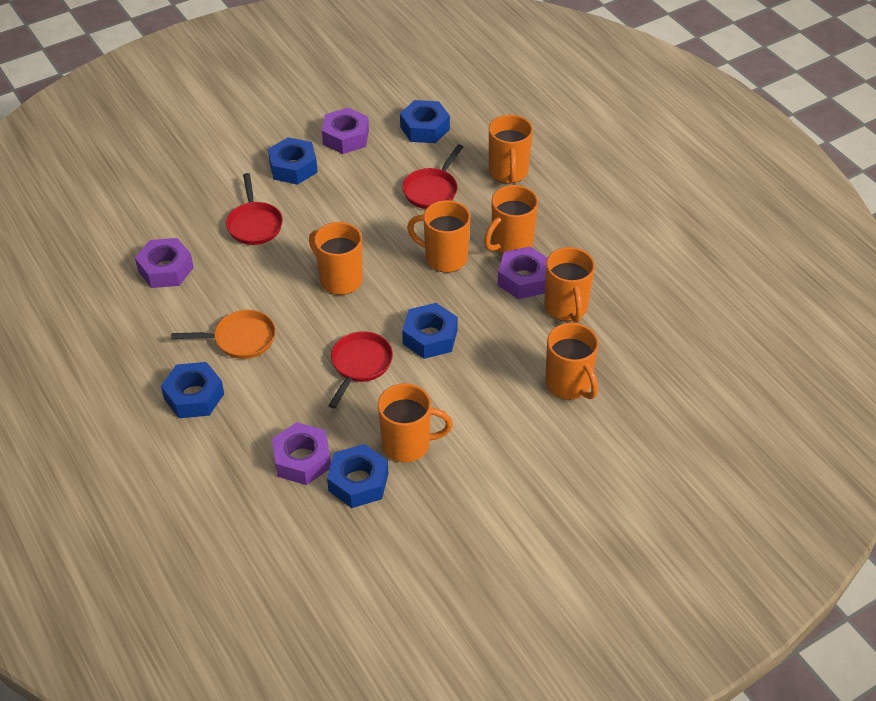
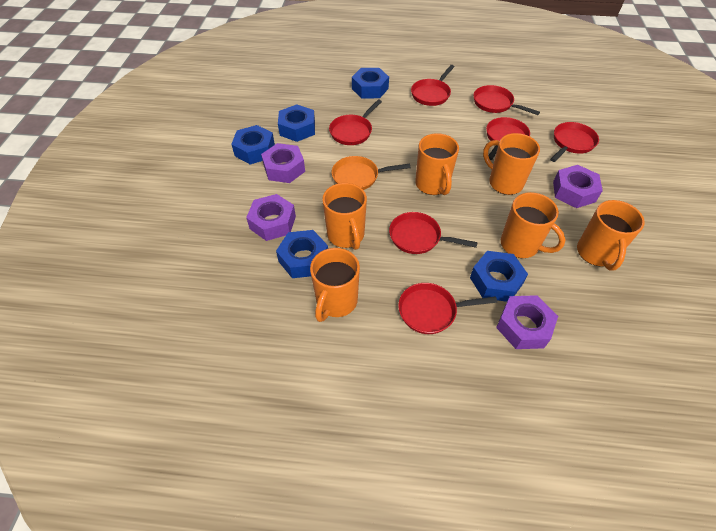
orange mug: 7 -> 6
red pan: 3 -> 7

